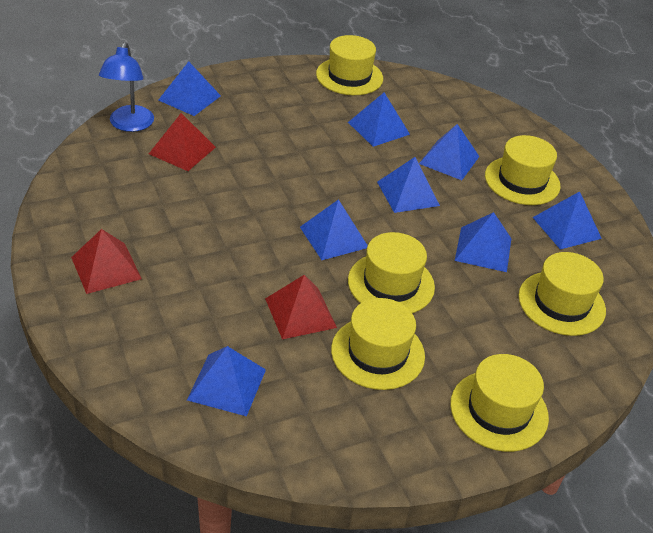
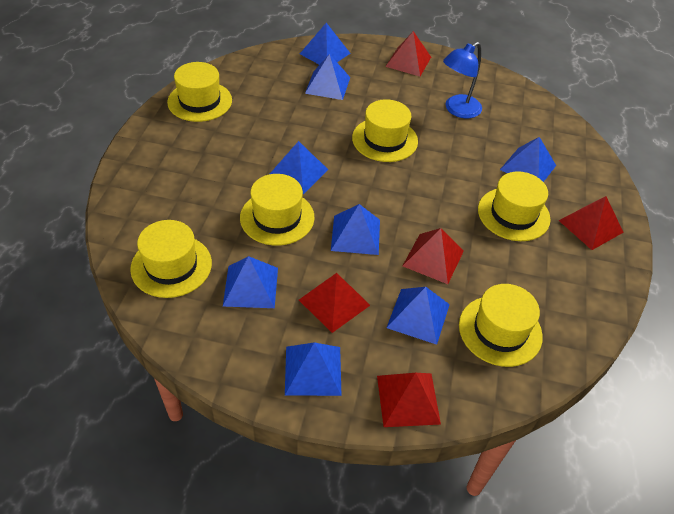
red pyramid: 3 -> 5

